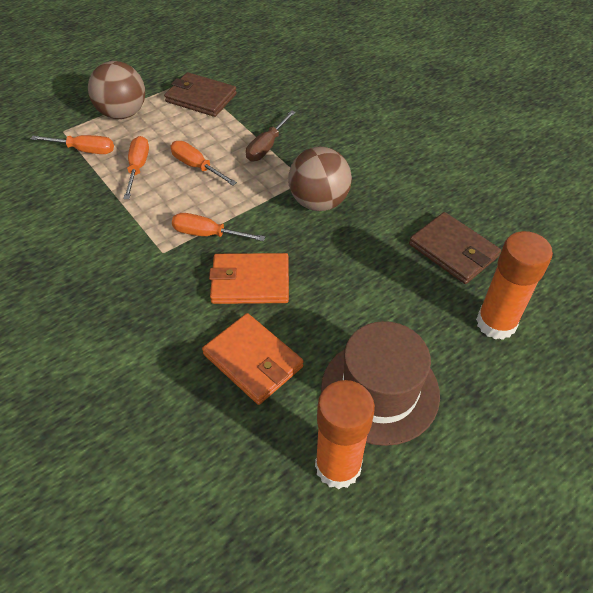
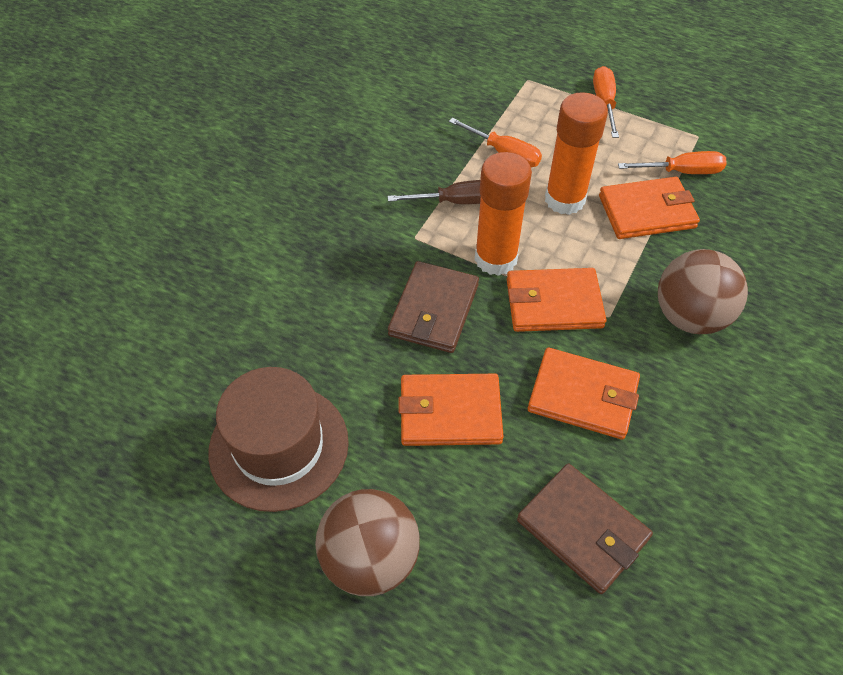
orange screwdriver: 4 -> 3
orange wallet: 2 -> 4

